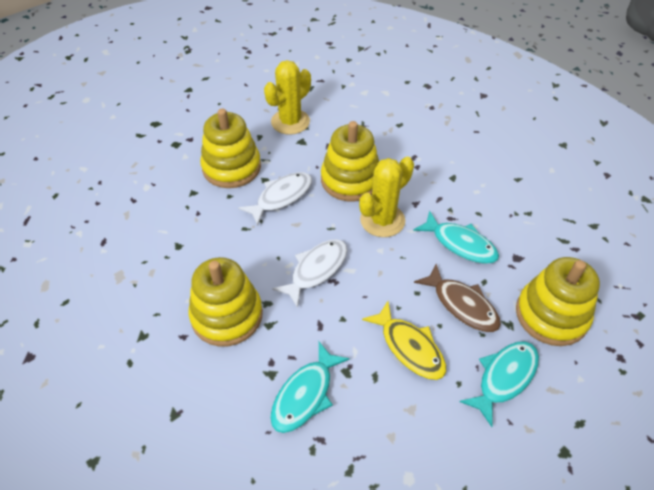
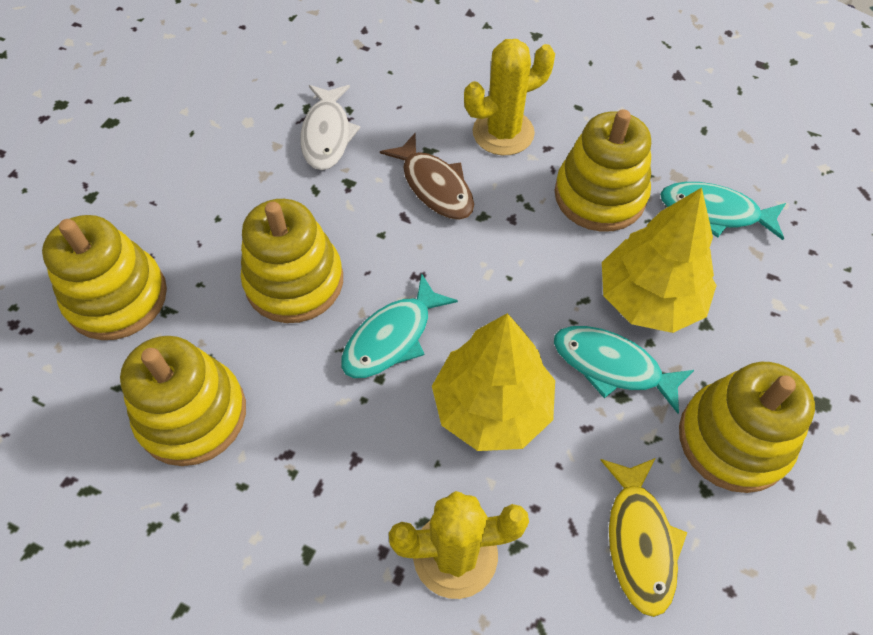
white fish: 2 -> 1
yellow stacking toy: 4 -> 5
yellow tree: 0 -> 2

